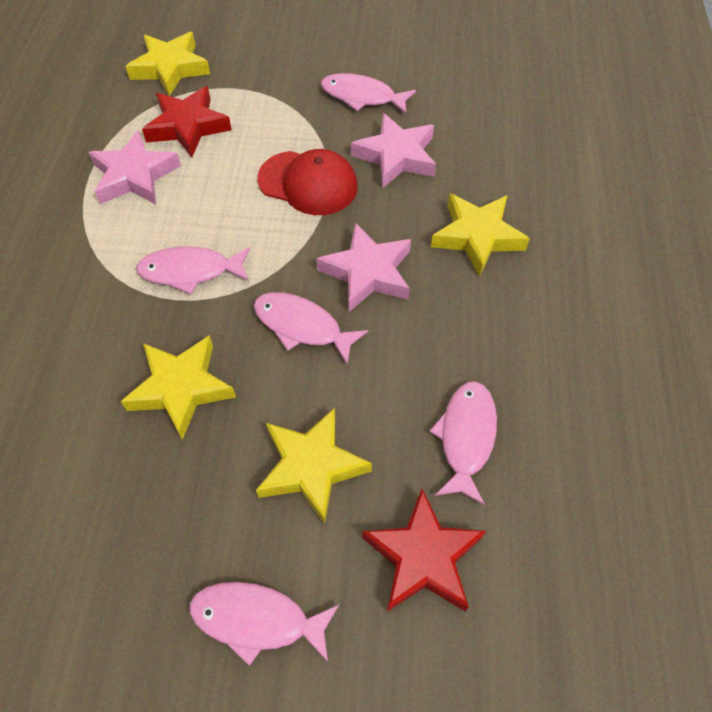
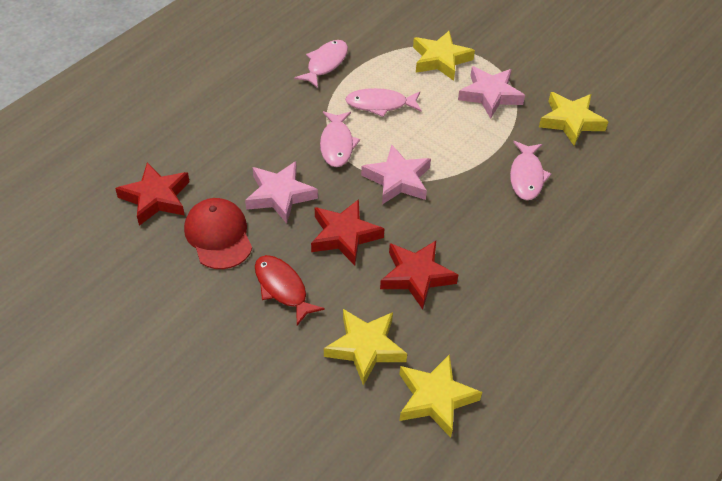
pink fish: 5 -> 4
red fish: 0 -> 1
red star: 2 -> 3

